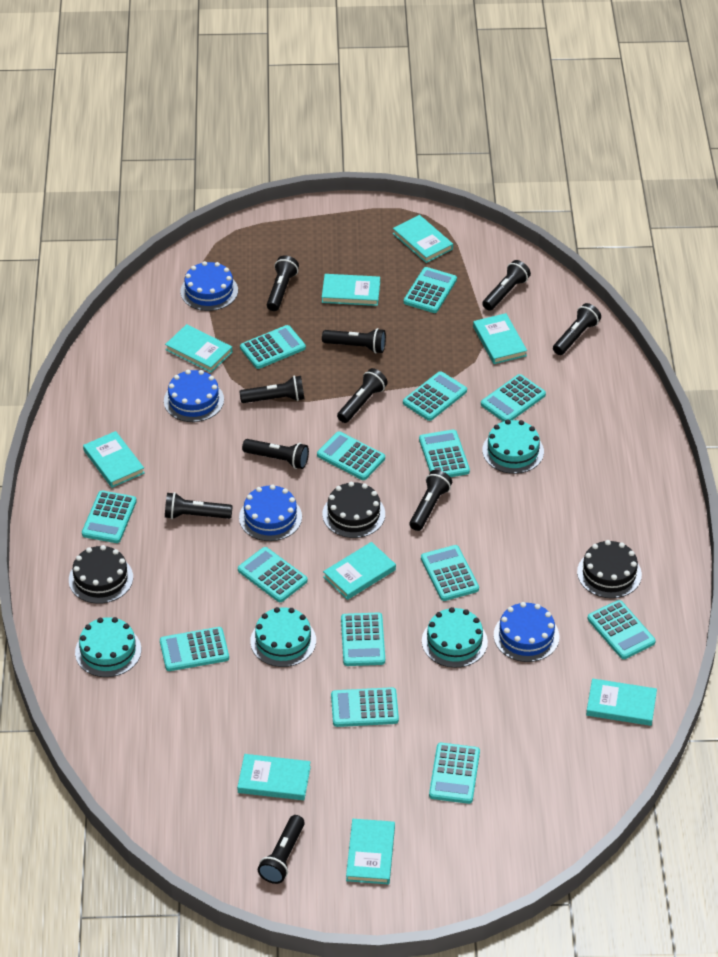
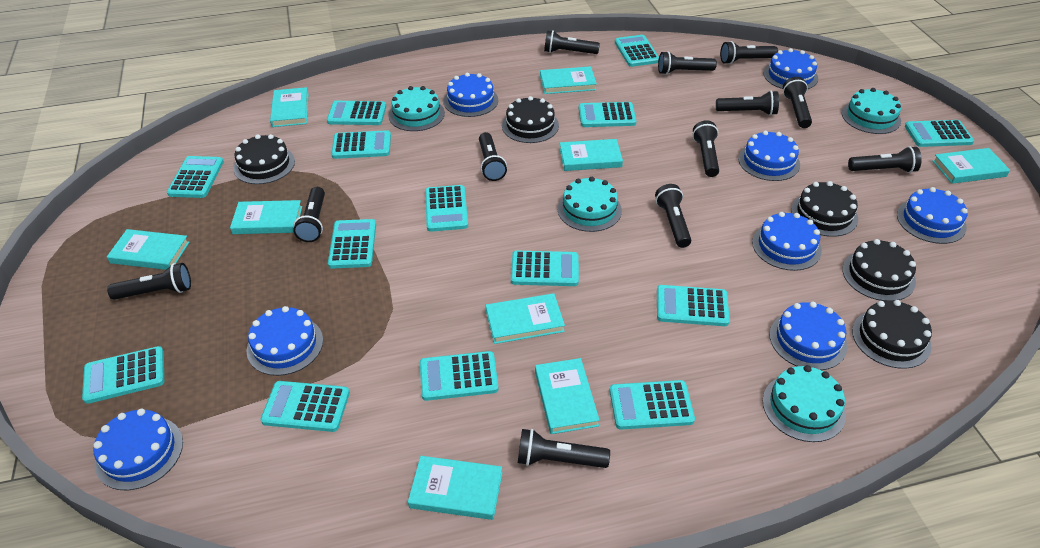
black cake: 3 -> 5
black flashlight: 10 -> 12
blue cake: 4 -> 8

